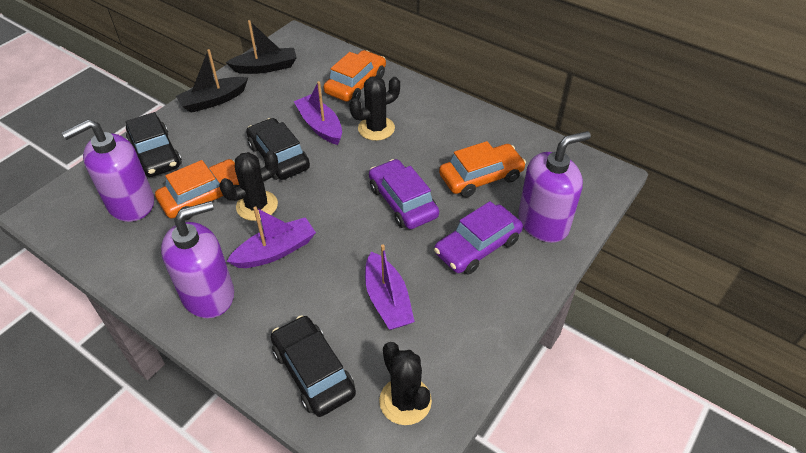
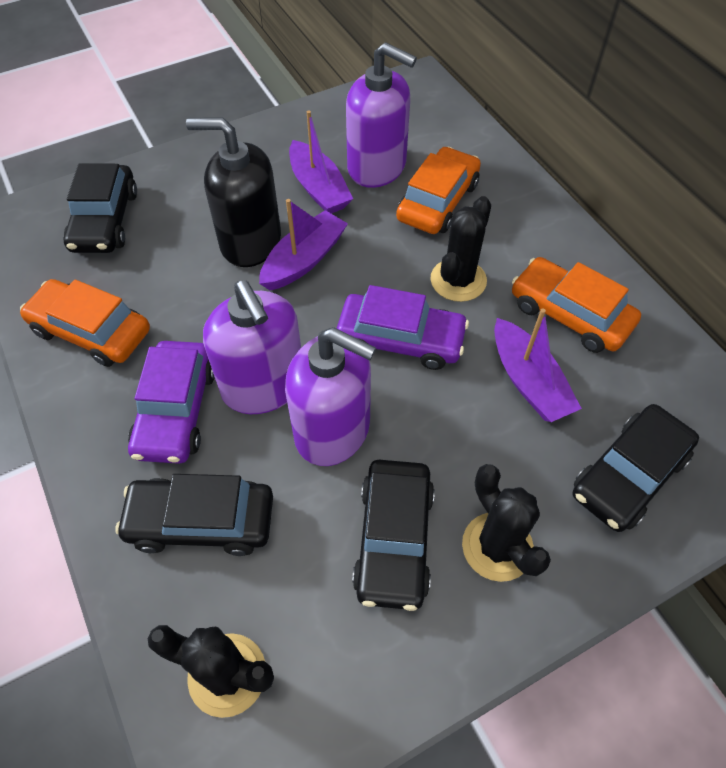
black boat: 2 -> 0
black car: 3 -> 4
black soap dispenser: 0 -> 1

